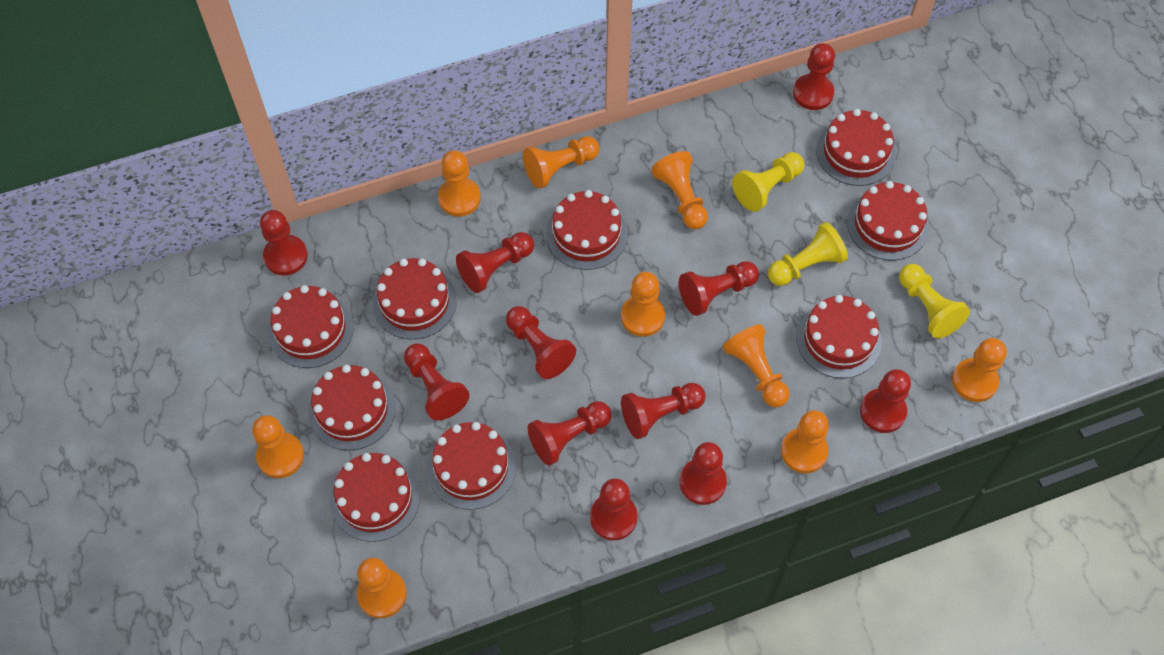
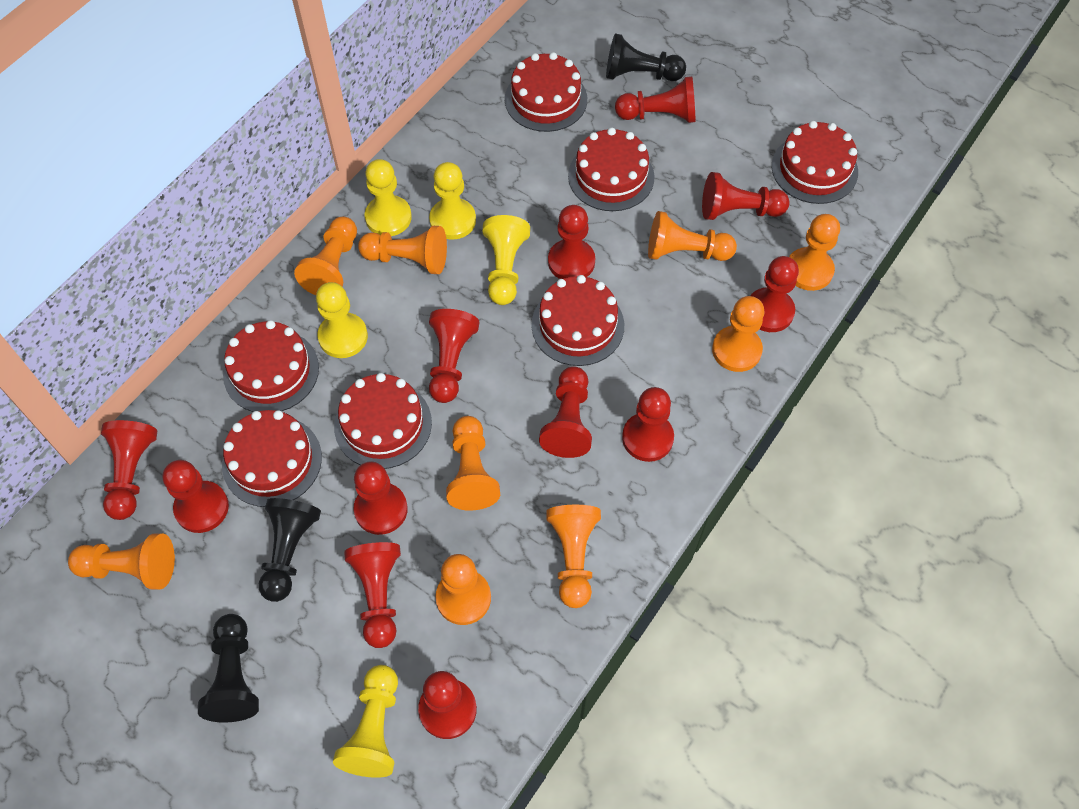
black pawn: 0 -> 3
red cake: 9 -> 7
red pawn: 11 -> 12
yellow pawn: 3 -> 5

